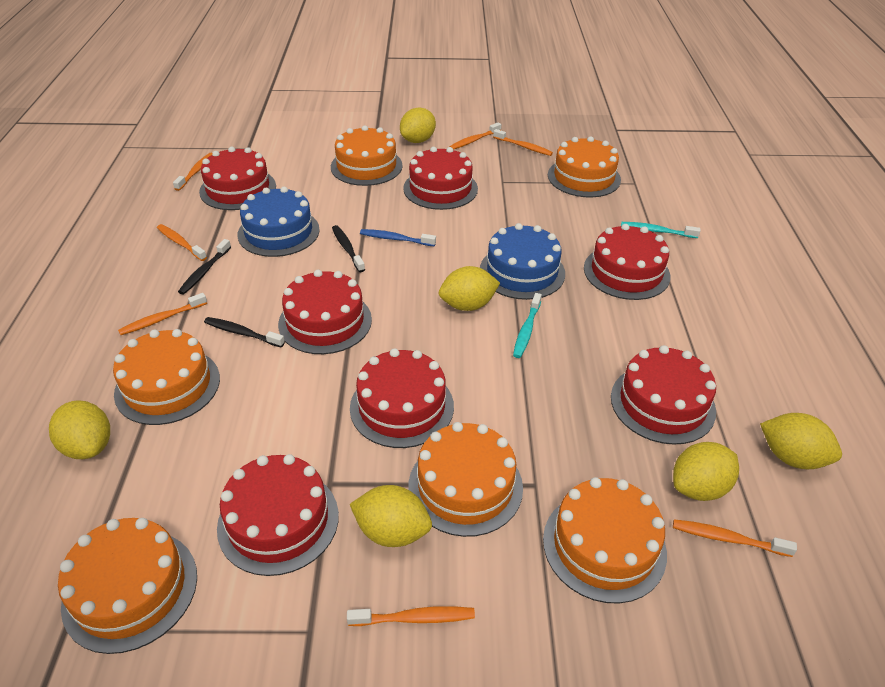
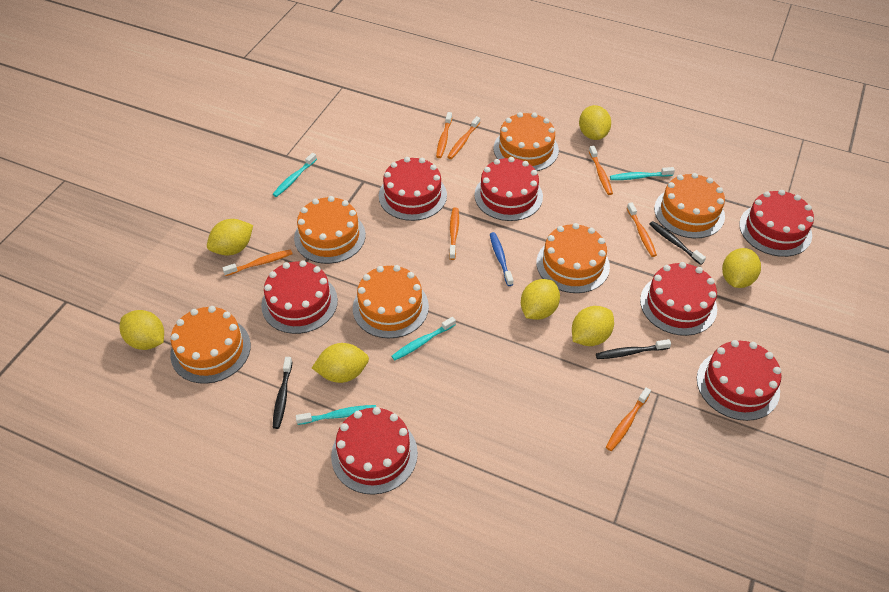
blue cake: 2 -> 0
turquoise toothbrush: 2 -> 4
yellow lemon: 6 -> 7

